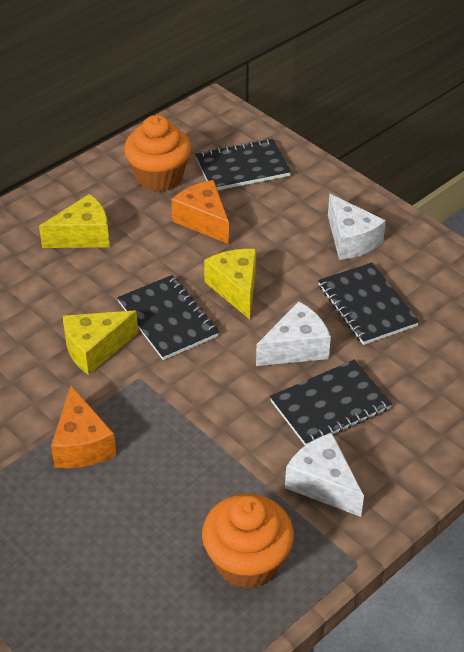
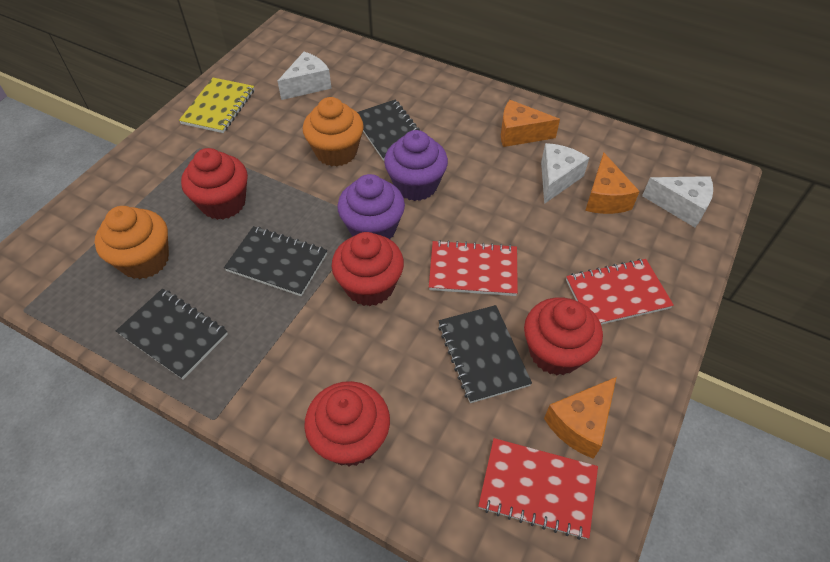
orange cheese: 2 -> 3
purple cupcake: 0 -> 2
red cupcake: 0 -> 4
red notebook: 0 -> 3
yellow cheese: 3 -> 0
yellow notebook: 0 -> 1

